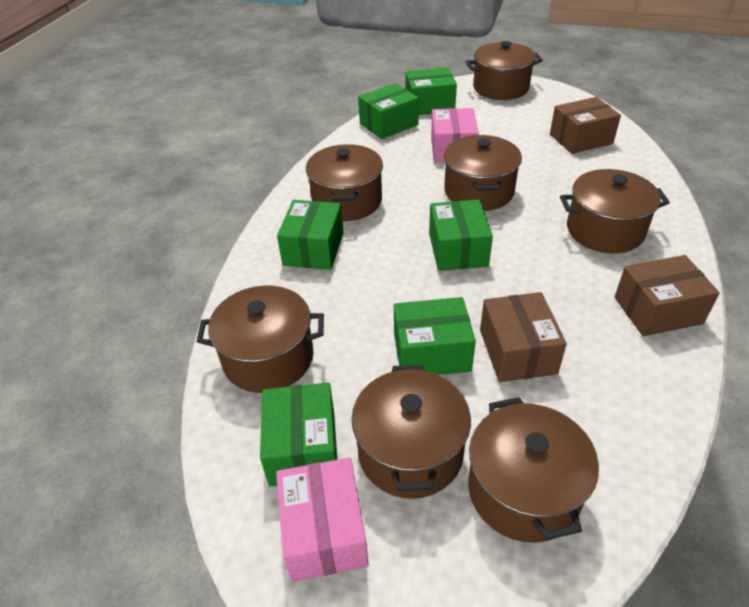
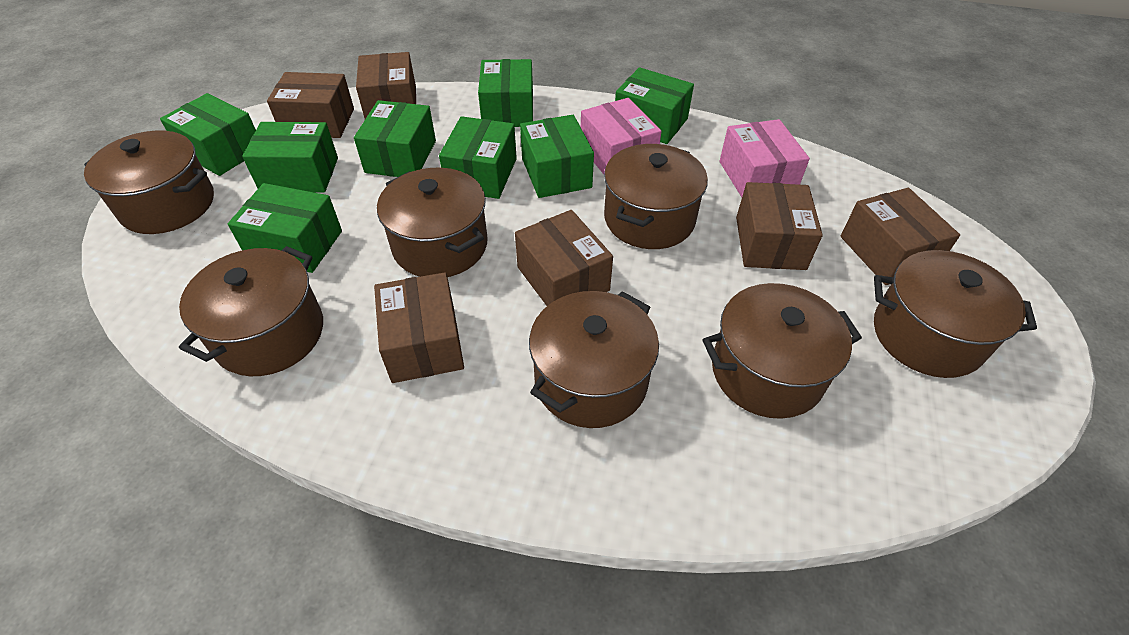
brown box: 3 -> 6
green box: 6 -> 8

